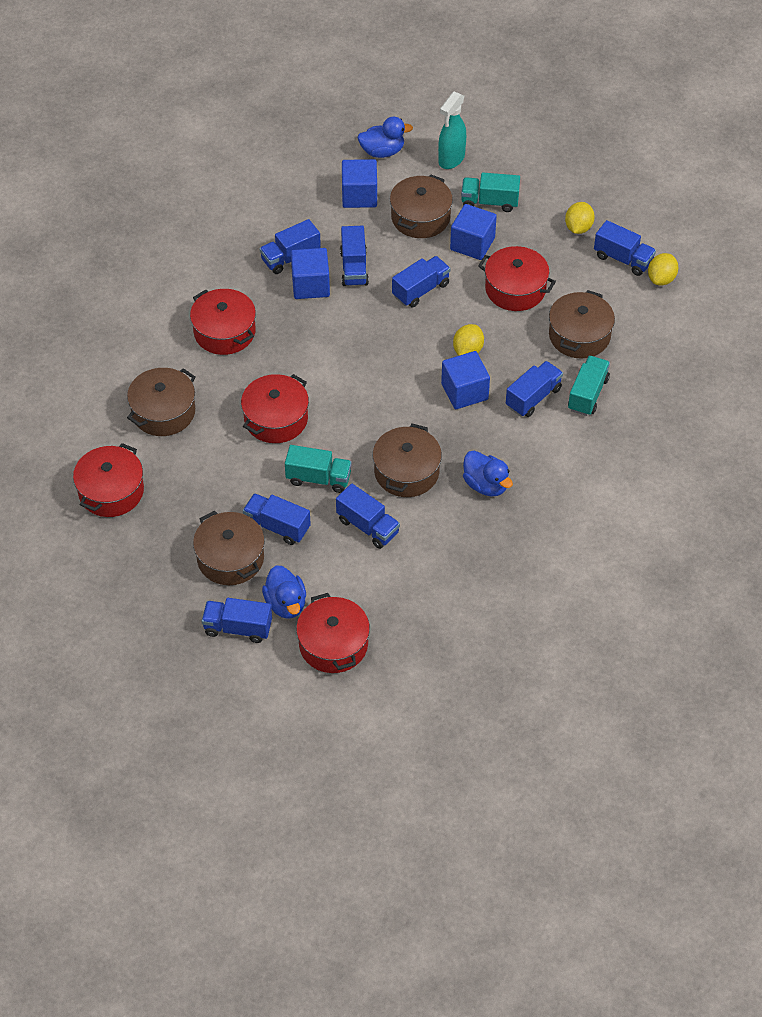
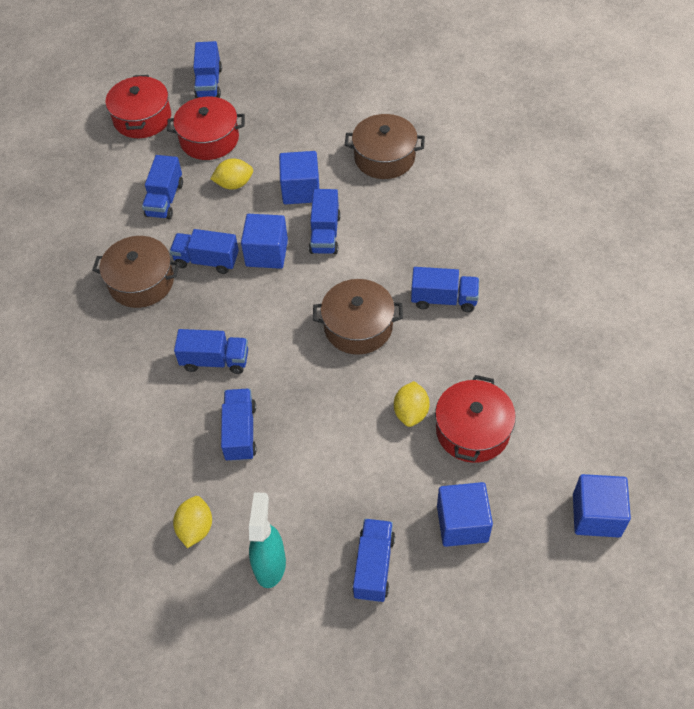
blue duck: 3 -> 0
brown pot: 5 -> 3
red pot: 5 -> 3
turquoise truck: 3 -> 0

